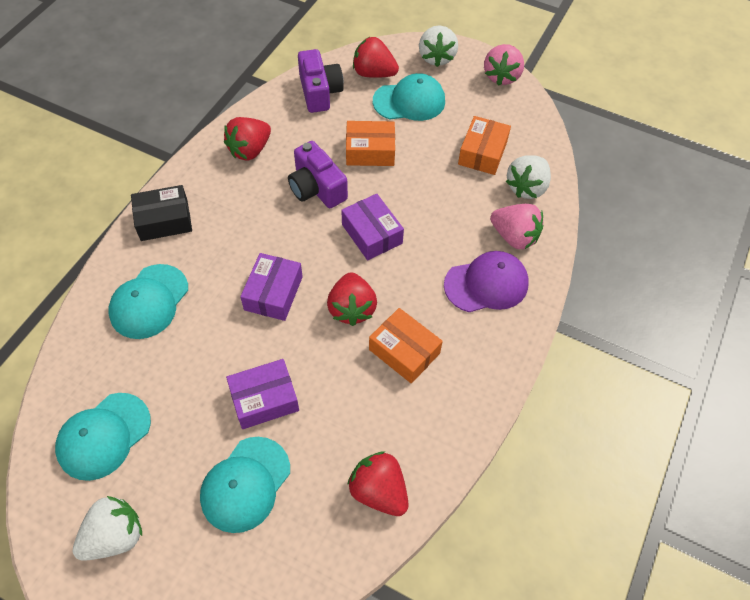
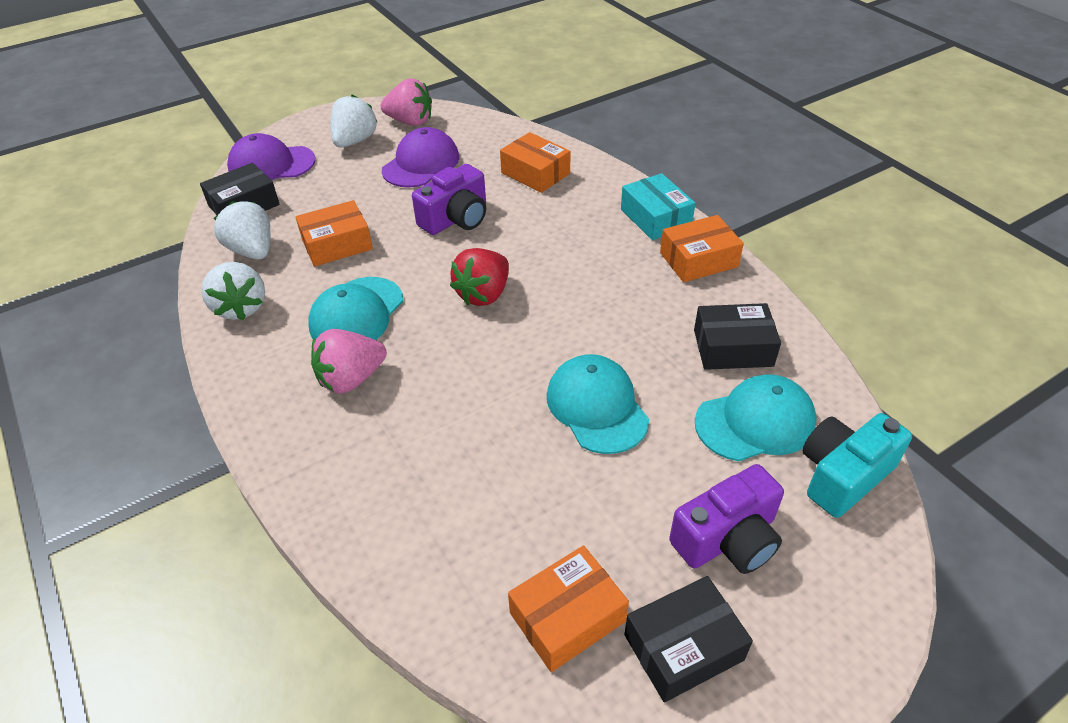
black box: 1 -> 3
orange box: 3 -> 4
purple box: 3 -> 0
purple cap: 1 -> 2
red strawberry: 4 -> 1
turquoise box: 0 -> 1
turquoise camera: 0 -> 1
turquoise cap: 4 -> 3

